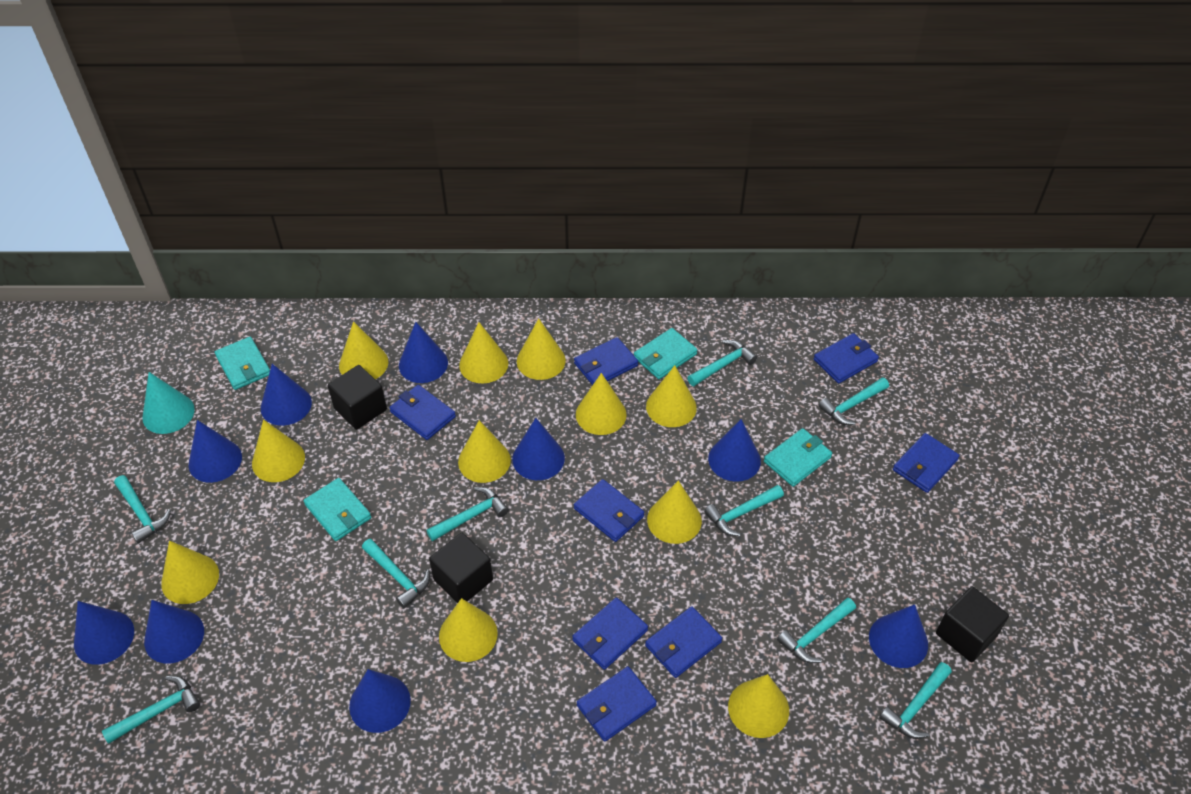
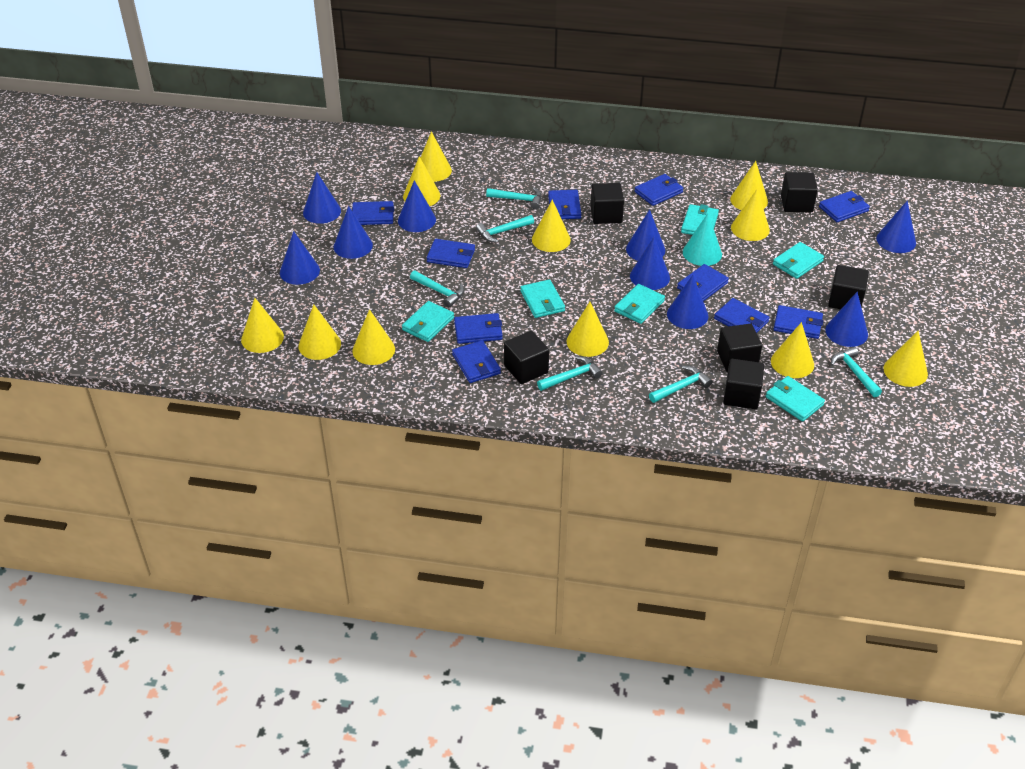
black cube: 3 -> 6
blue wallet: 8 -> 10
turquoise hammer: 9 -> 6
turquoise wallet: 4 -> 6

